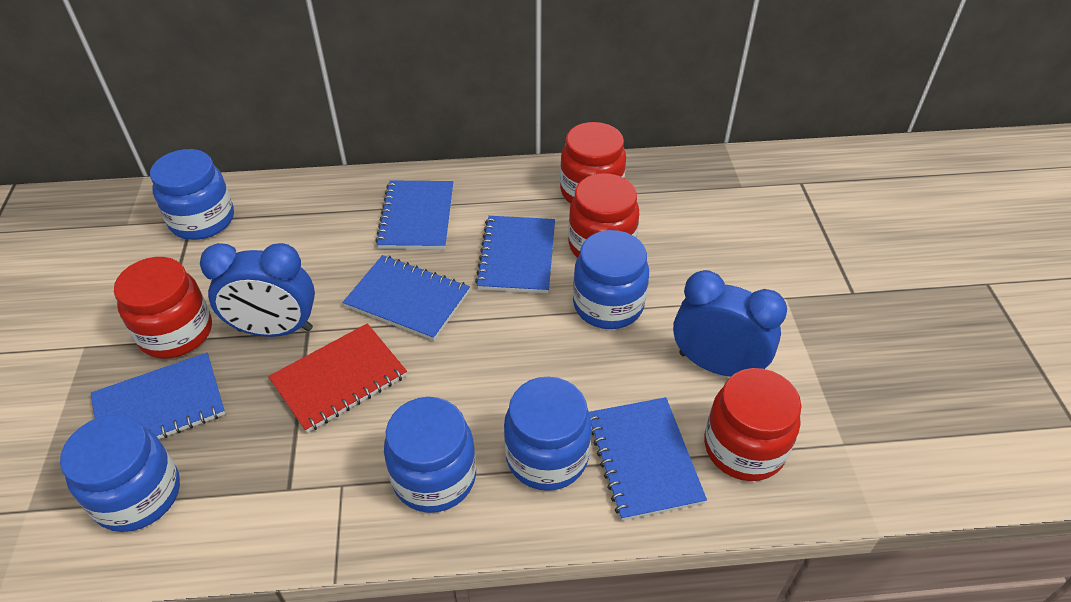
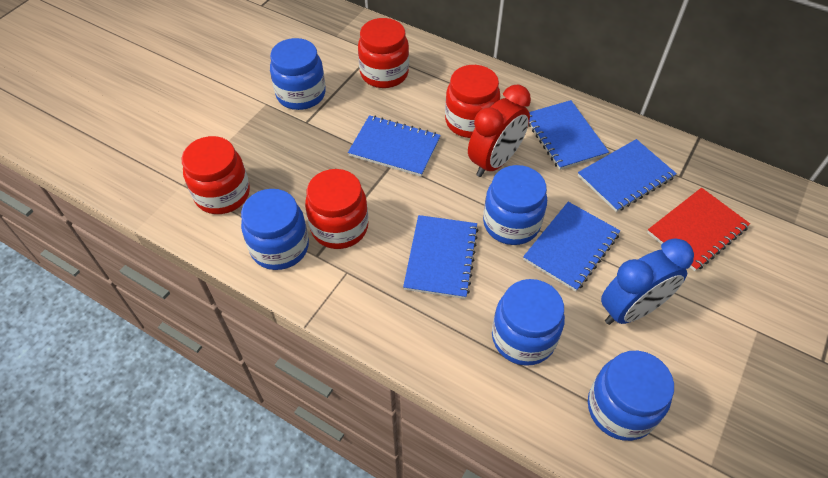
blue clock: 2 -> 1
red clock: 0 -> 1

